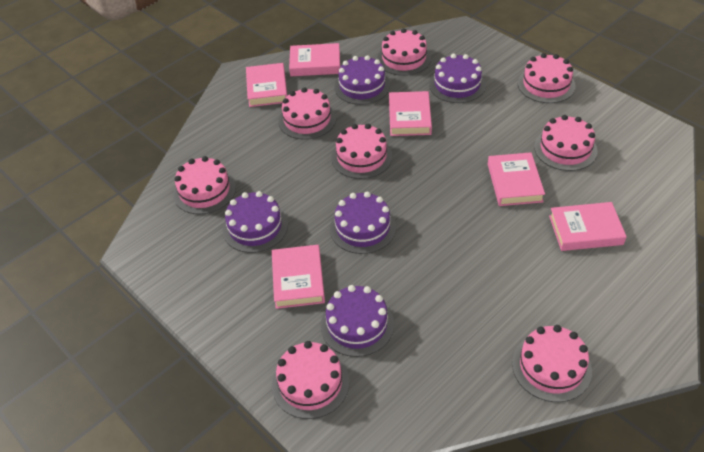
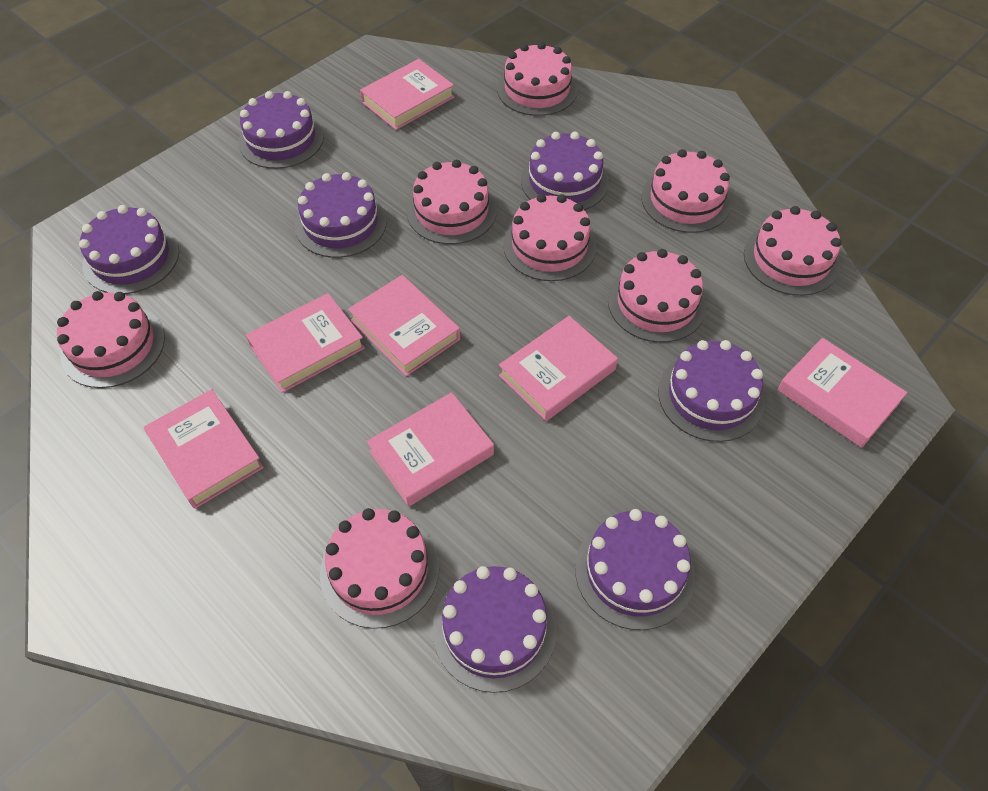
pink book: 6 -> 7
purple cake: 5 -> 7

